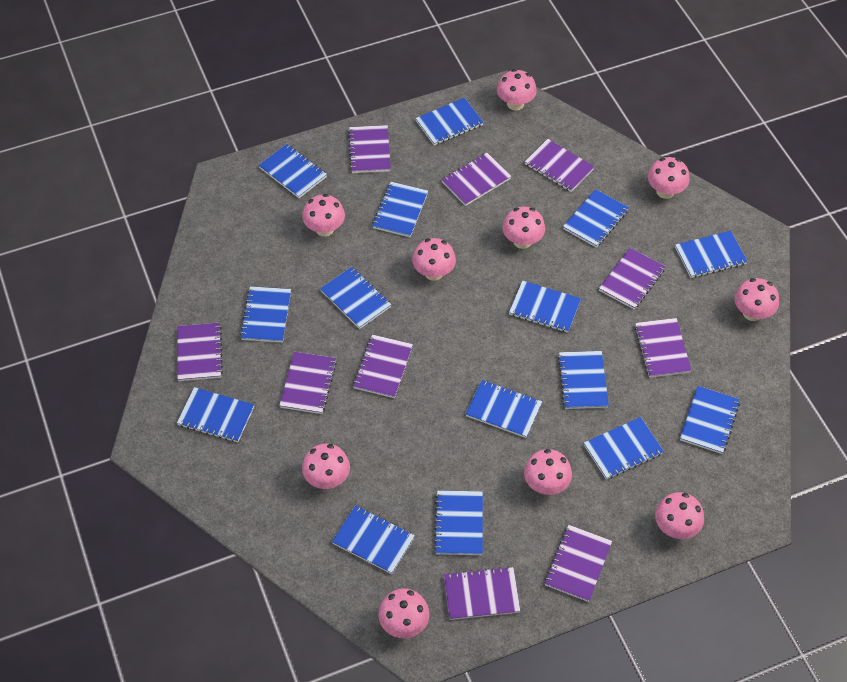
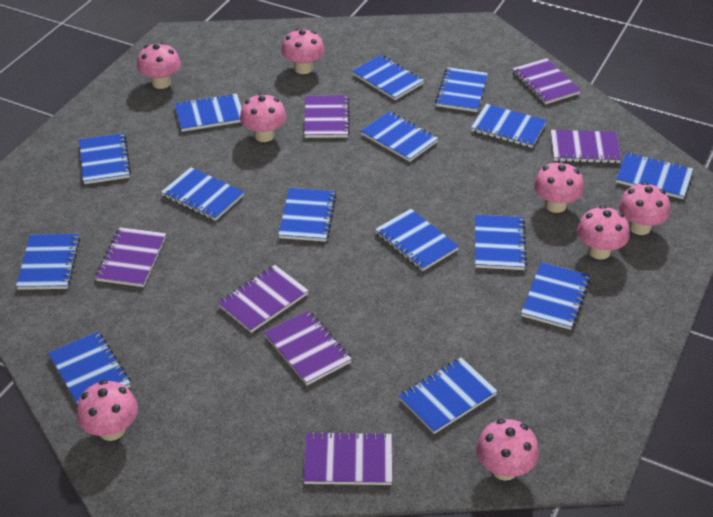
pink mushroom: 10 -> 8
purple notebook: 10 -> 7

